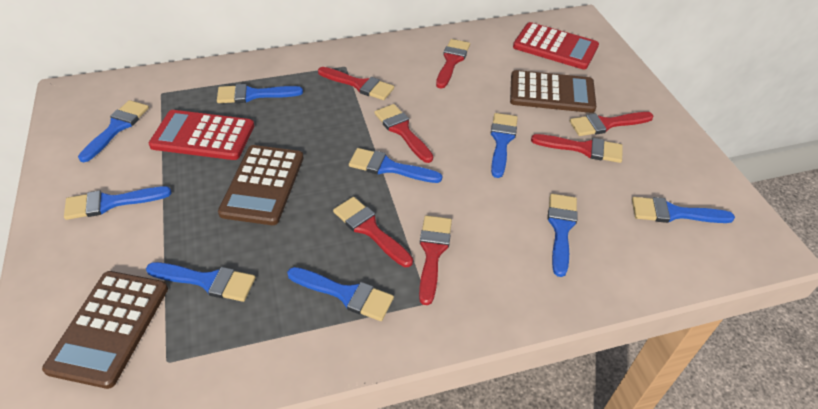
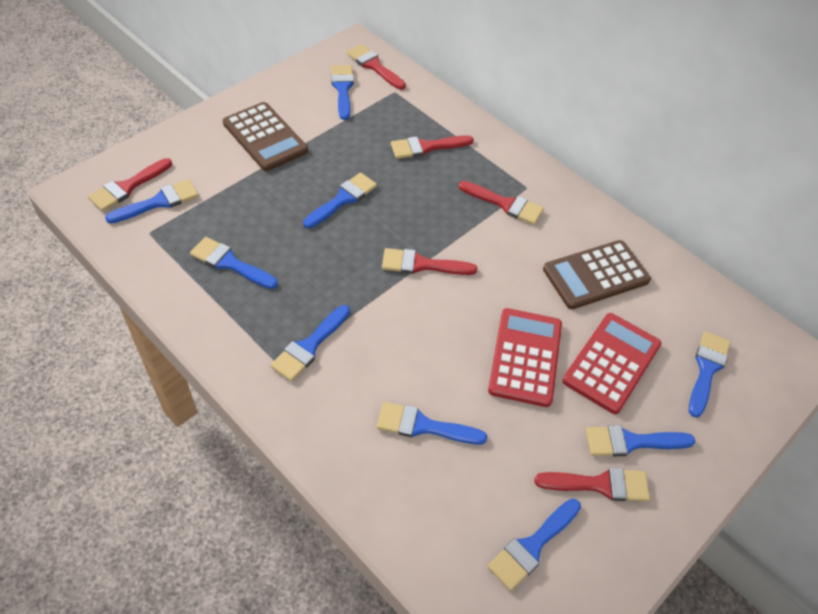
brown calculator: 3 -> 2
red brush: 7 -> 6

